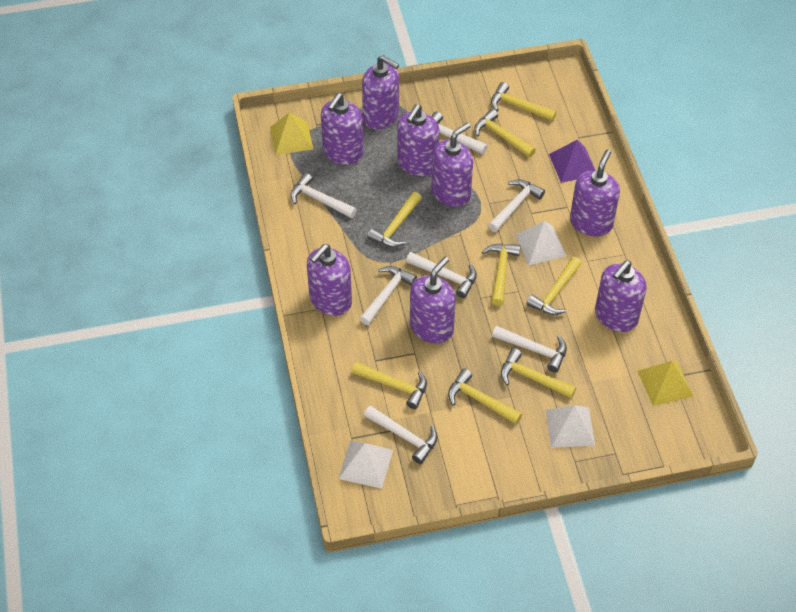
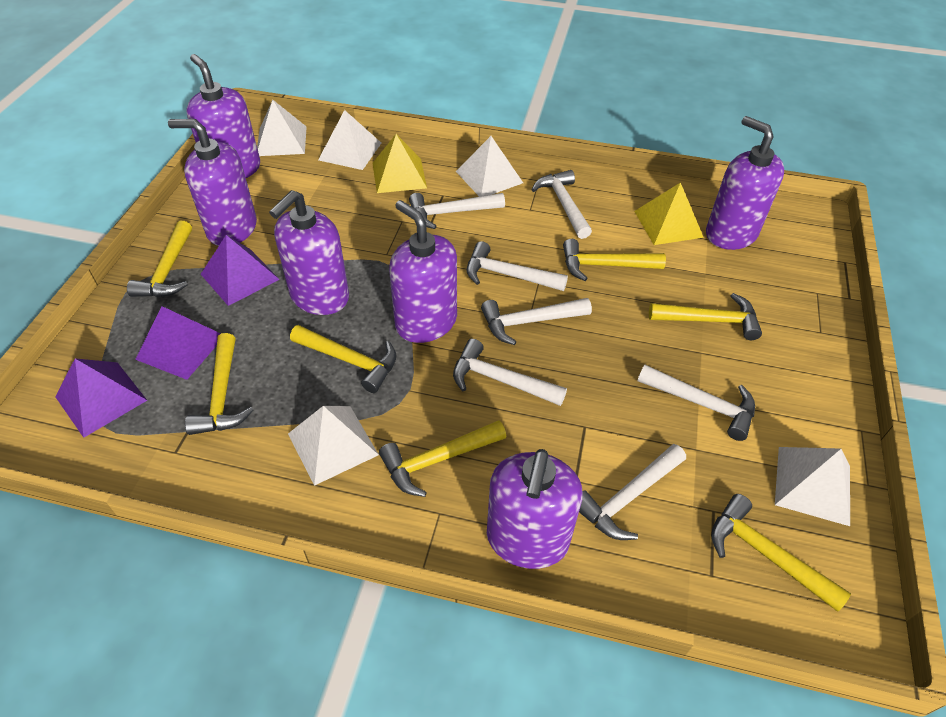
purple pyramid: 1 -> 3
purple soap dispenser: 8 -> 6
white pyramid: 3 -> 5
yellow hammer: 8 -> 7

